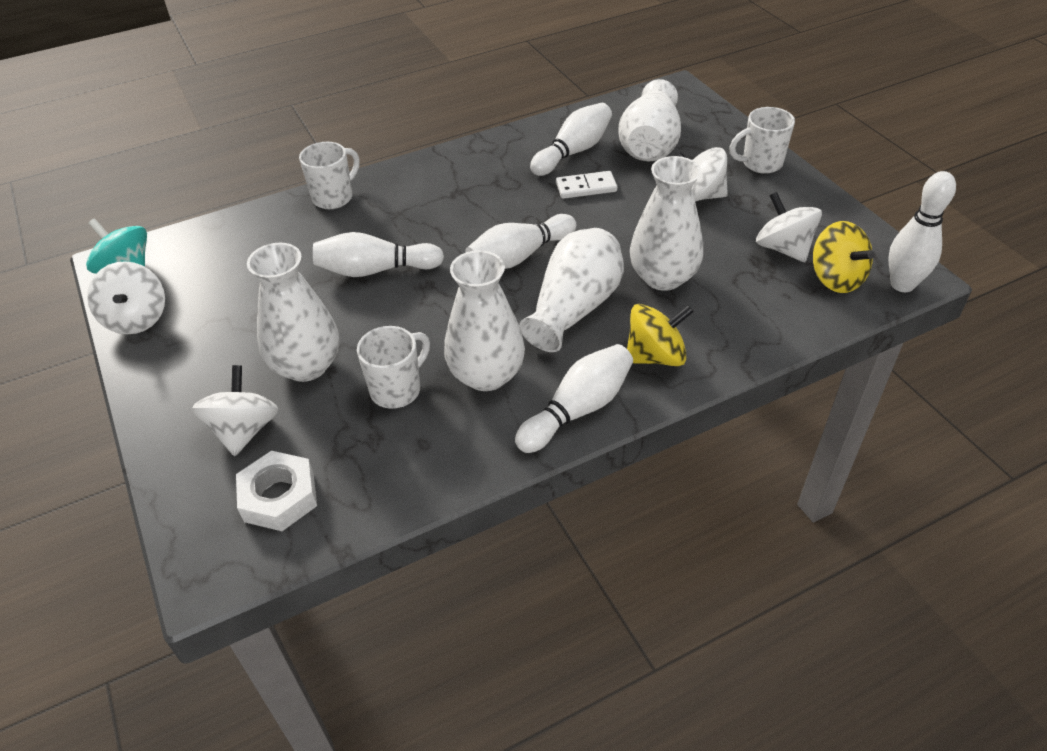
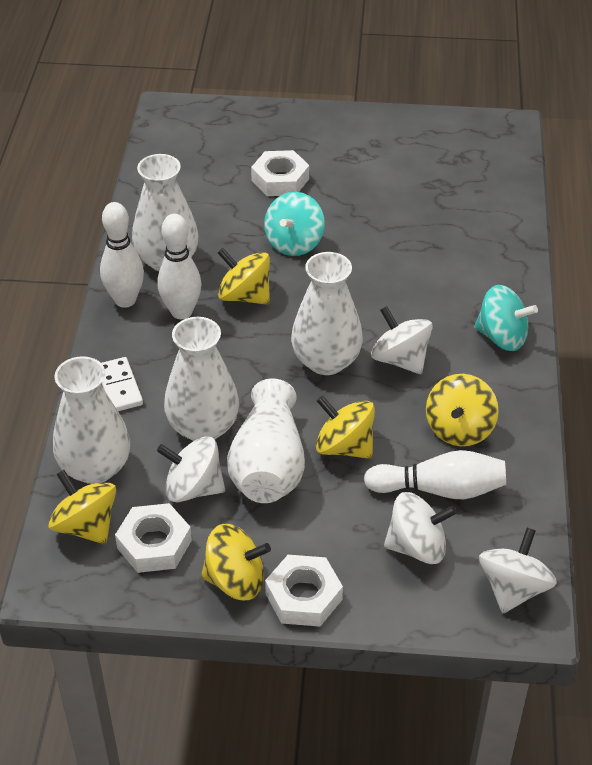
turquoise spinning top: 1 -> 2
white bowling pin: 5 -> 3
white mug: 3 -> 0
white nut: 1 -> 3
yellow spinning top: 2 -> 5

